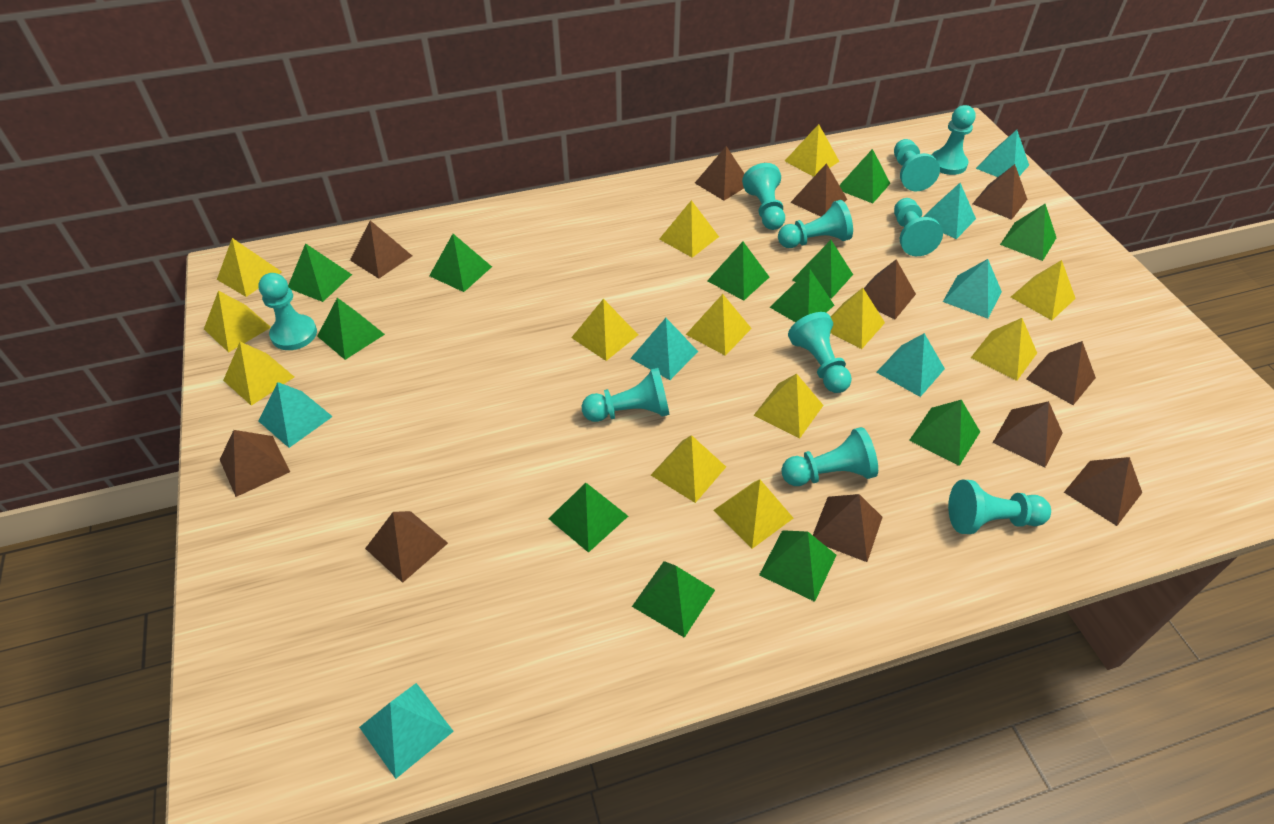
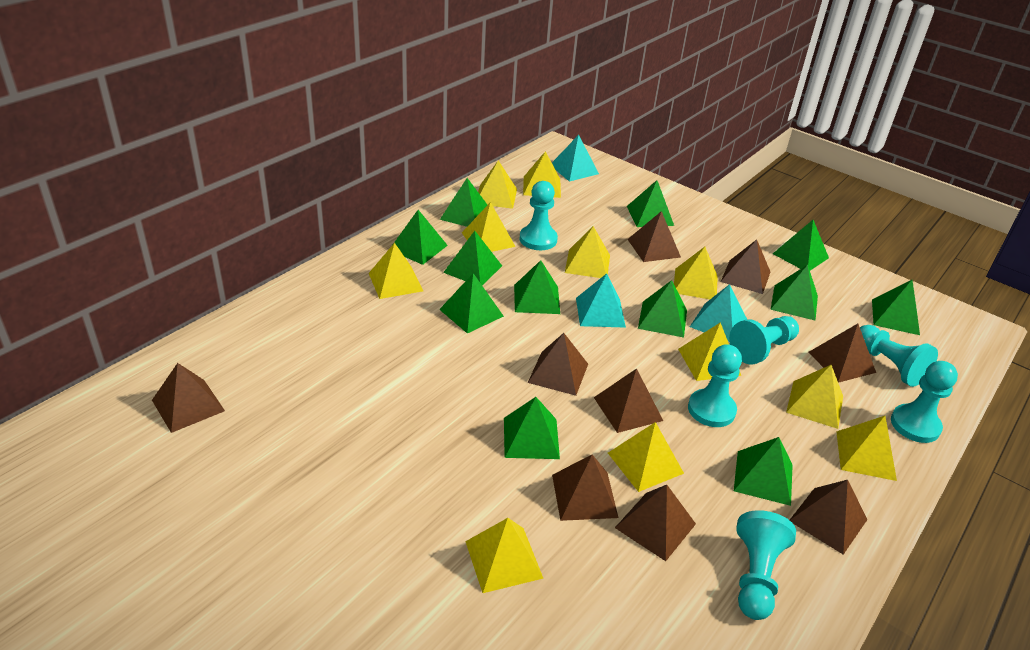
brown pyramid: 11 -> 9
turquoise pawn: 10 -> 6
turquoise pyramid: 7 -> 3
yellow pyramid: 13 -> 11

